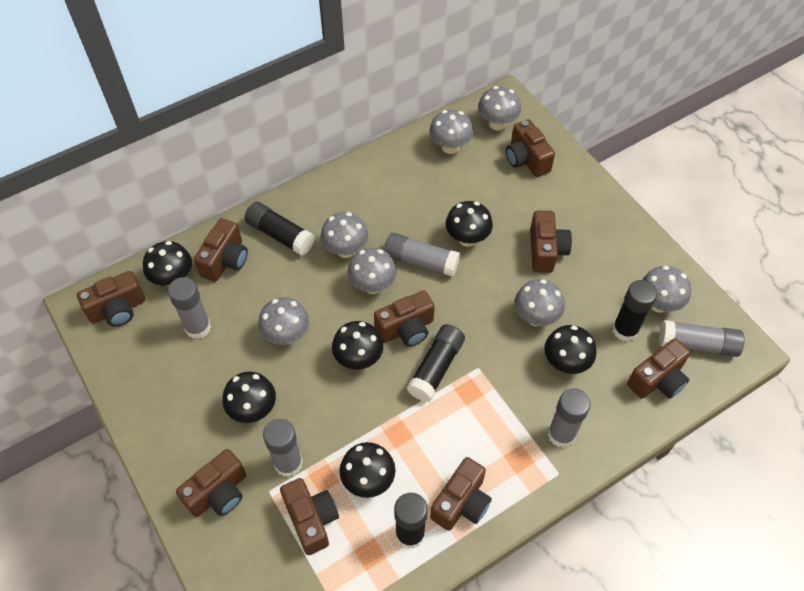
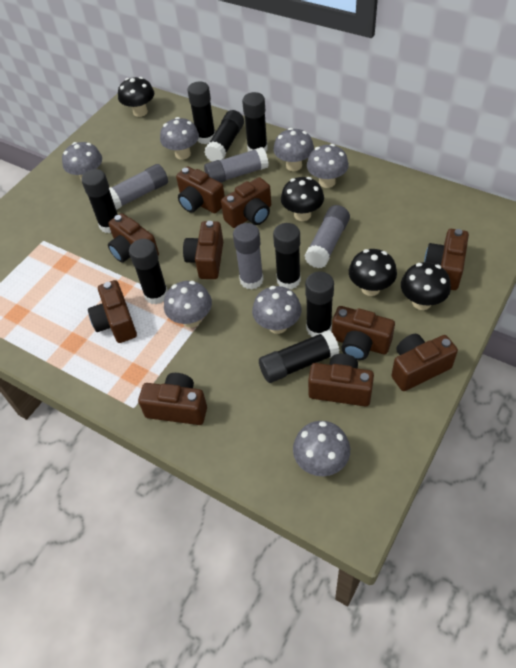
black glue stick: 4 -> 8
black mushroom: 6 -> 4
brown camera: 9 -> 10
grey glue stick: 5 -> 4

